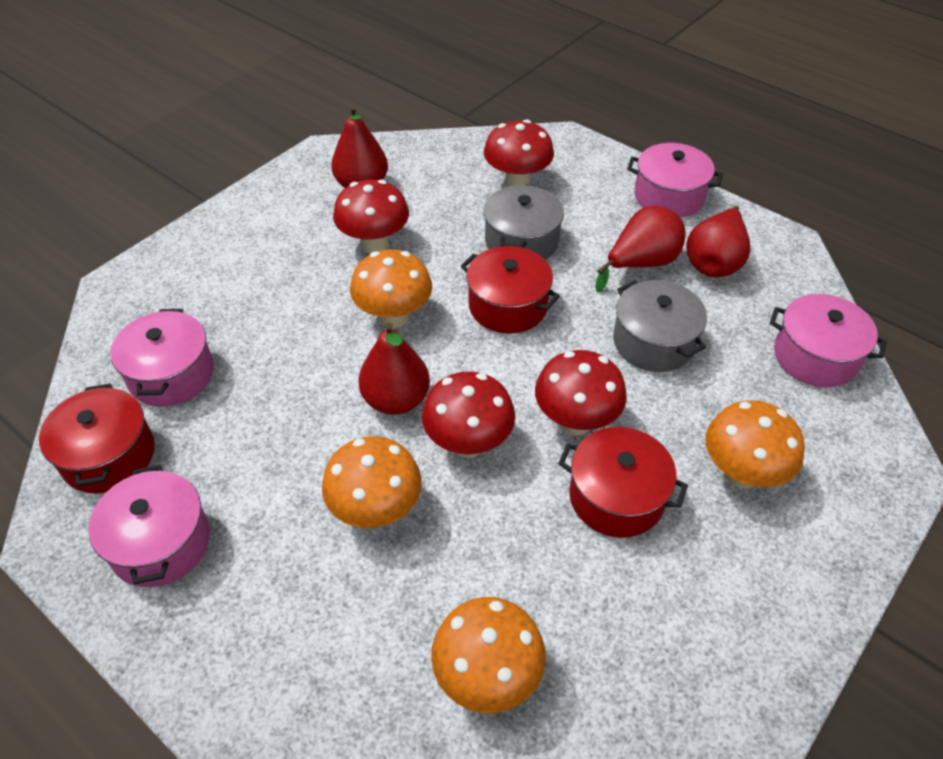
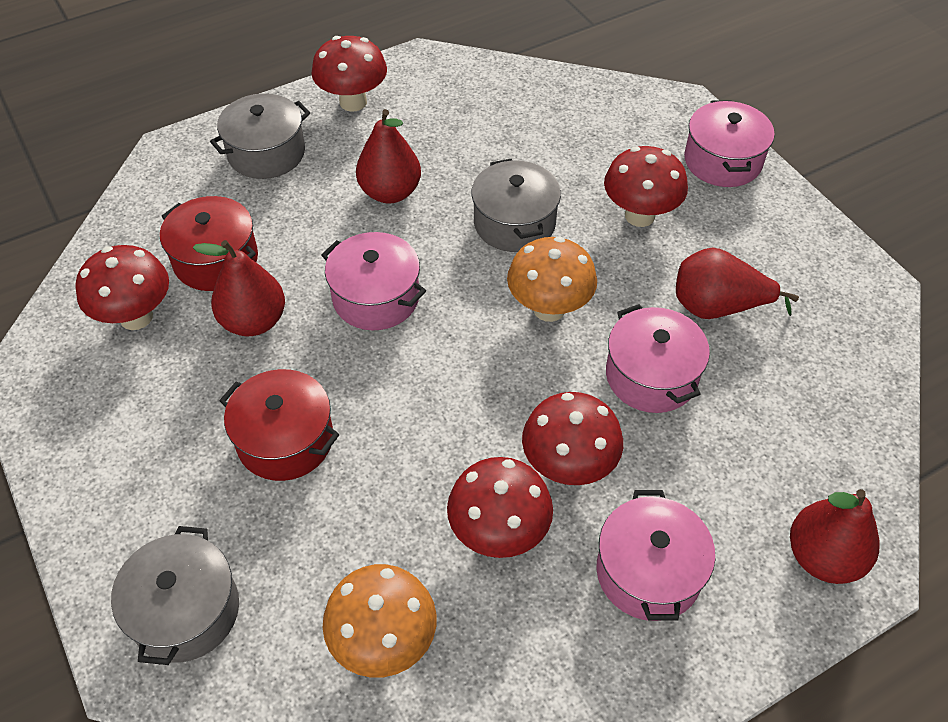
grey pot: 2 -> 3
orange mushroom: 4 -> 2
red mushroom: 4 -> 5
red pot: 3 -> 2

